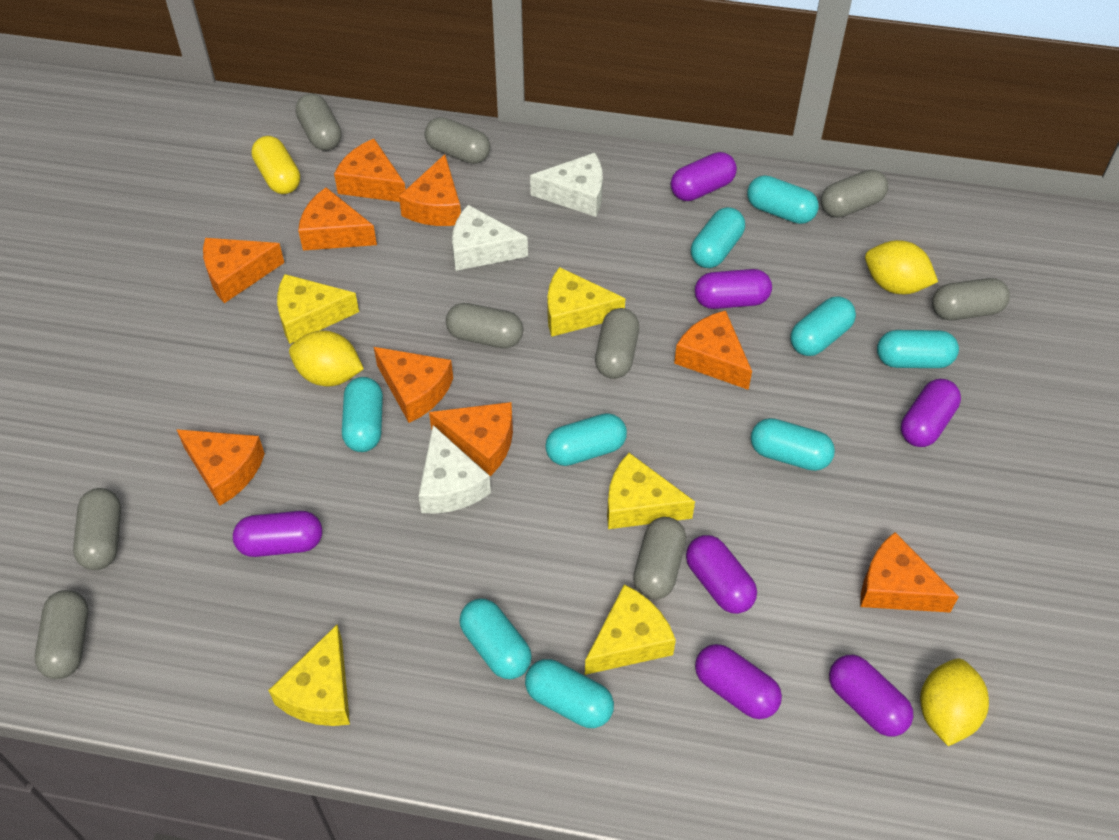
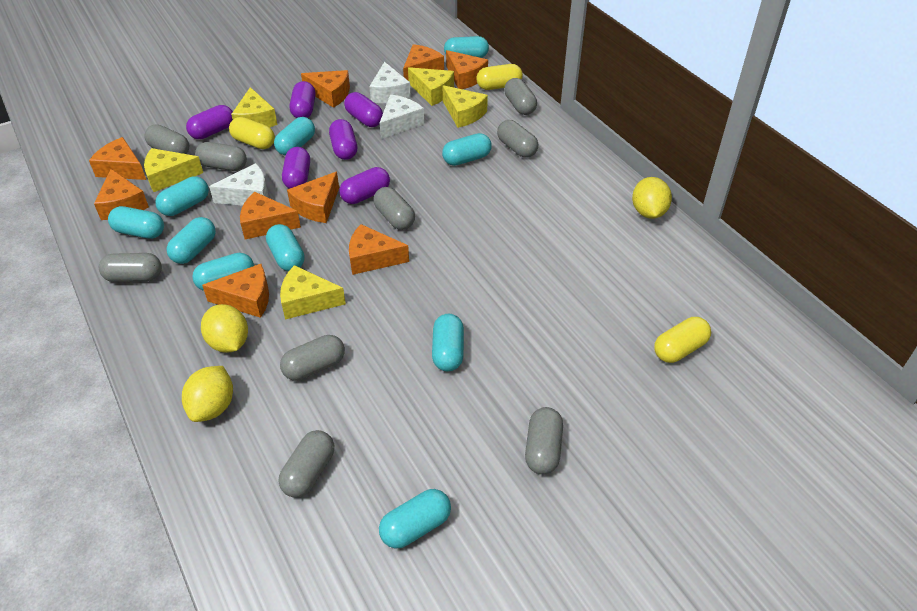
purple capsule: 7 -> 6
turquoise capsule: 9 -> 10
yellow capsule: 1 -> 3

